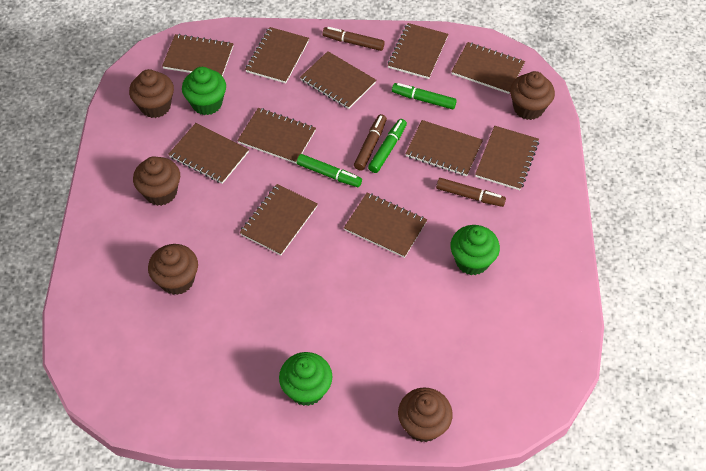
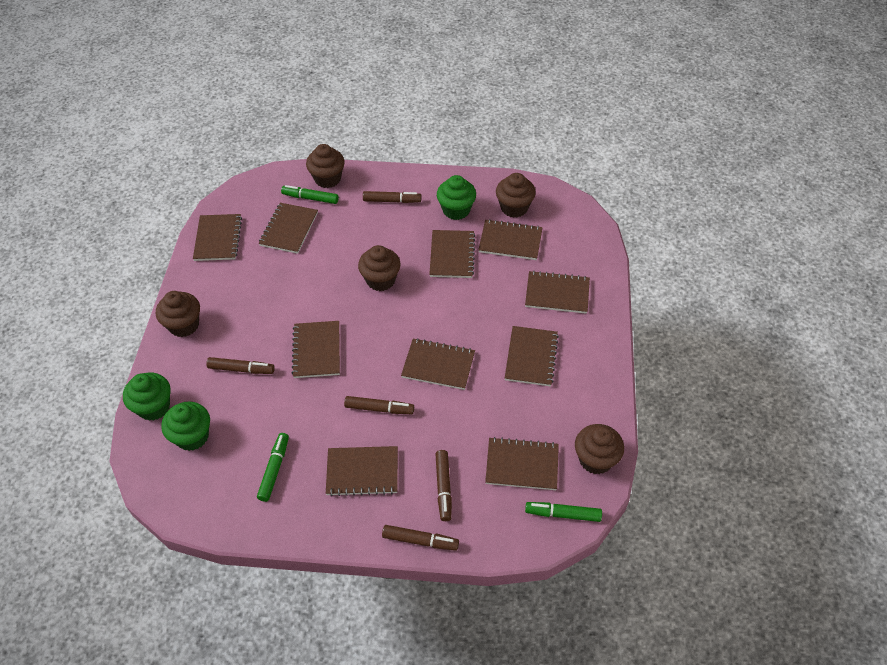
brown marker: 3 -> 5
brown notebook: 11 -> 10

